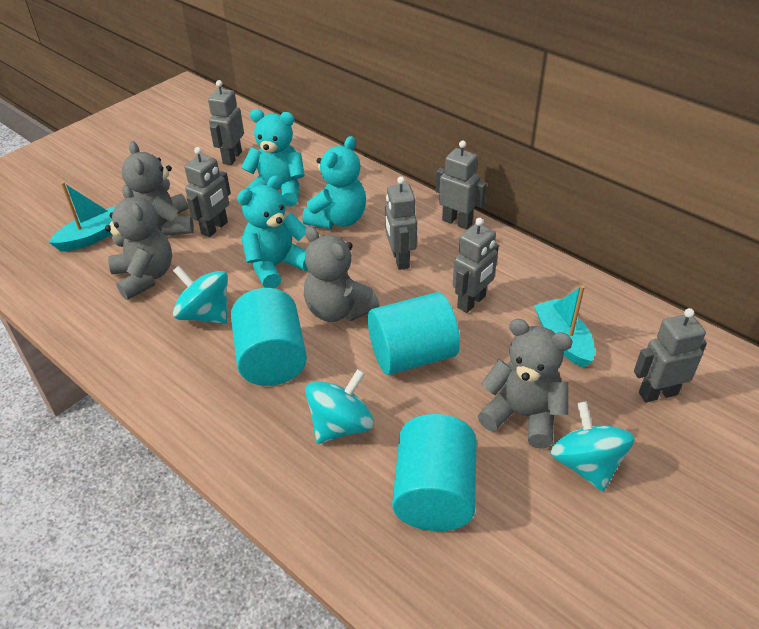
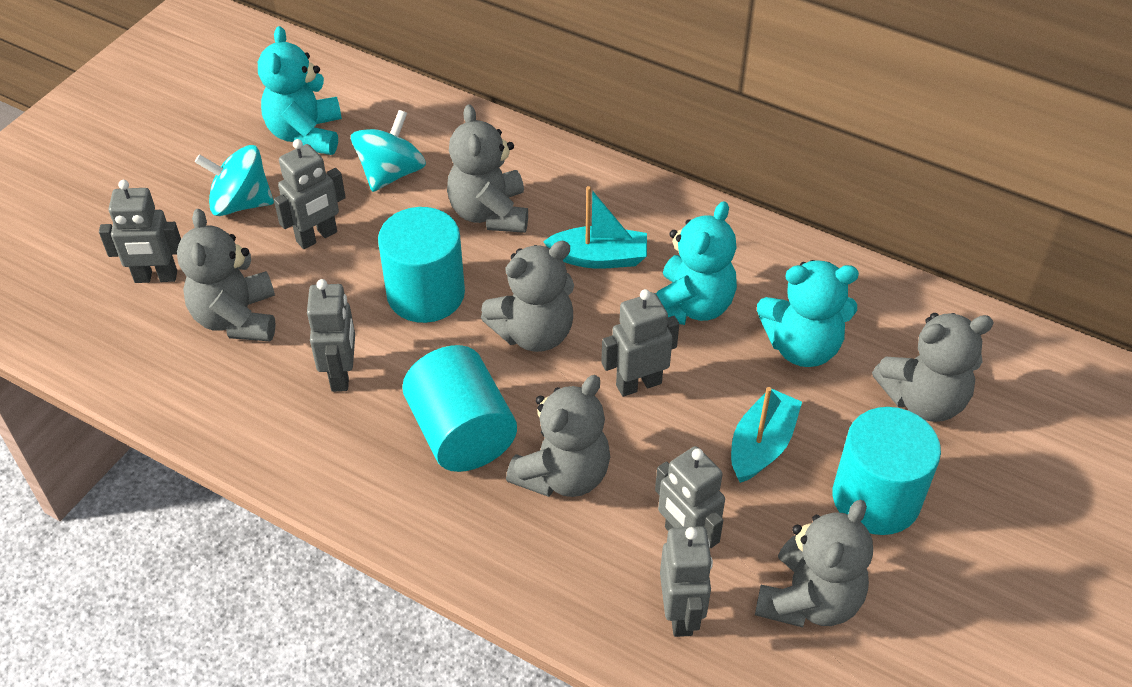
grey teddy bear: 4 -> 6
turquoise spinning top: 3 -> 2

